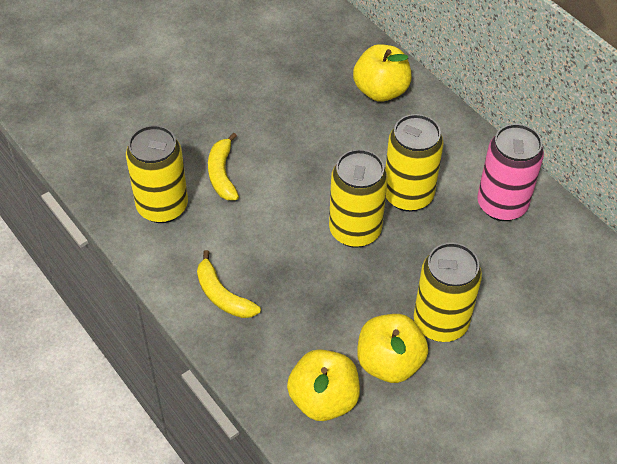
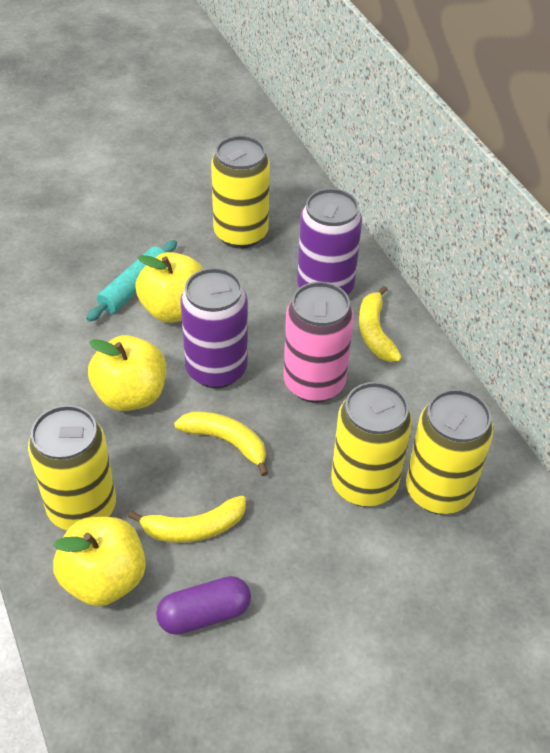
purple can: 0 -> 2
purple capsule: 0 -> 1
turquoise rolling pin: 0 -> 1
yellow banana: 2 -> 3

